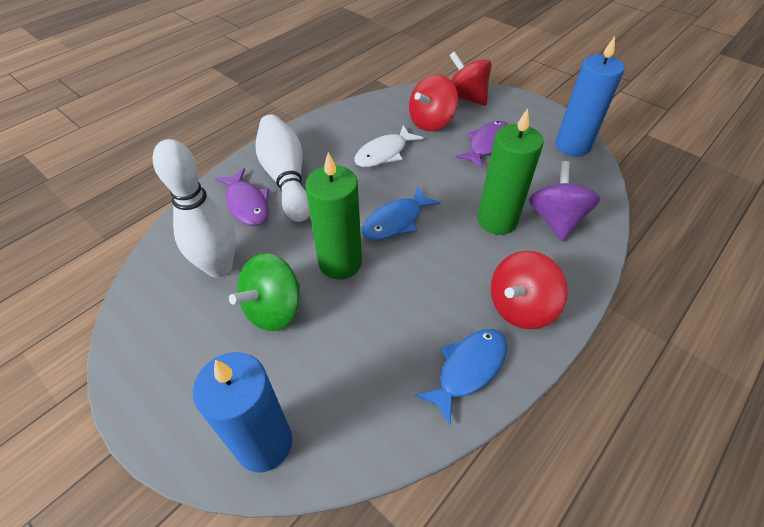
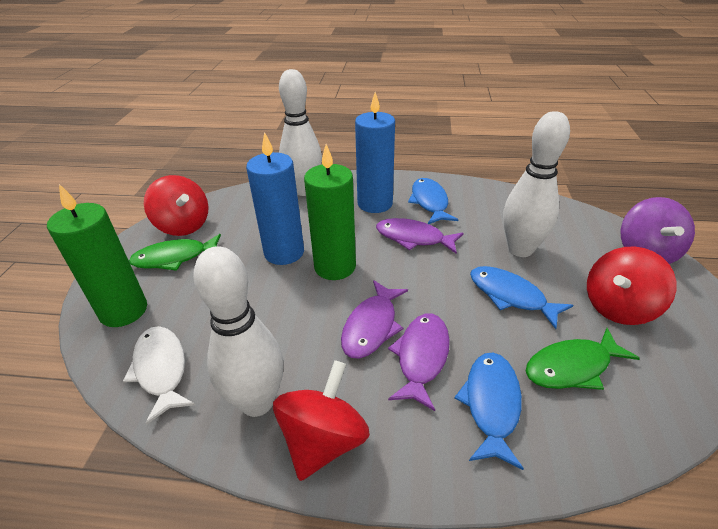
blue fish: 2 -> 3
green fish: 0 -> 2
green spinning top: 1 -> 0
purple fish: 2 -> 3
white bowling pin: 2 -> 3

